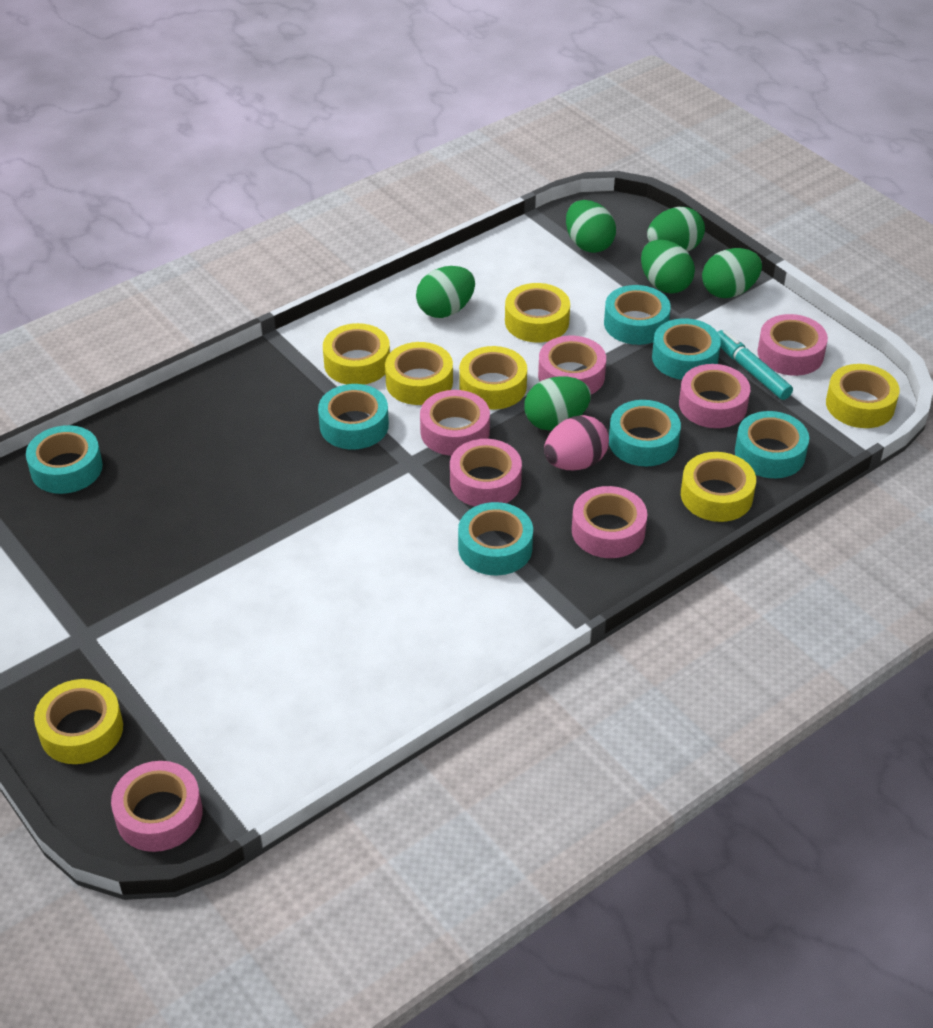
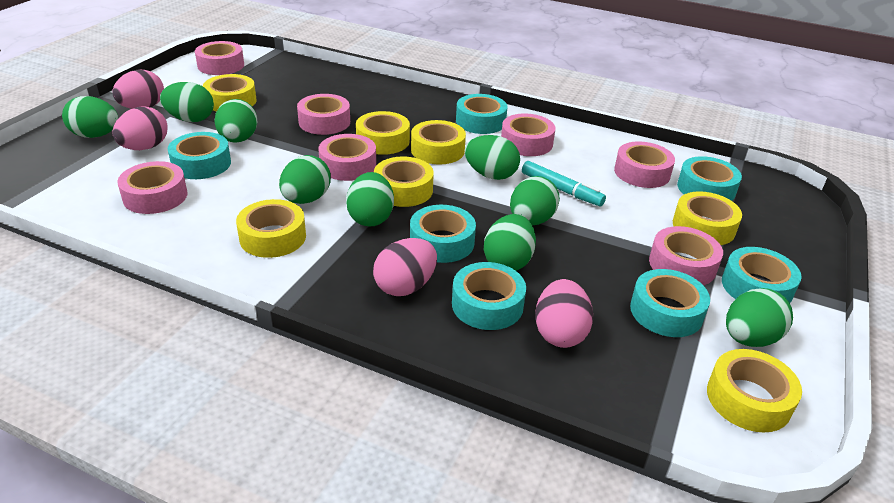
green egg: 6 -> 9
pink egg: 1 -> 4

